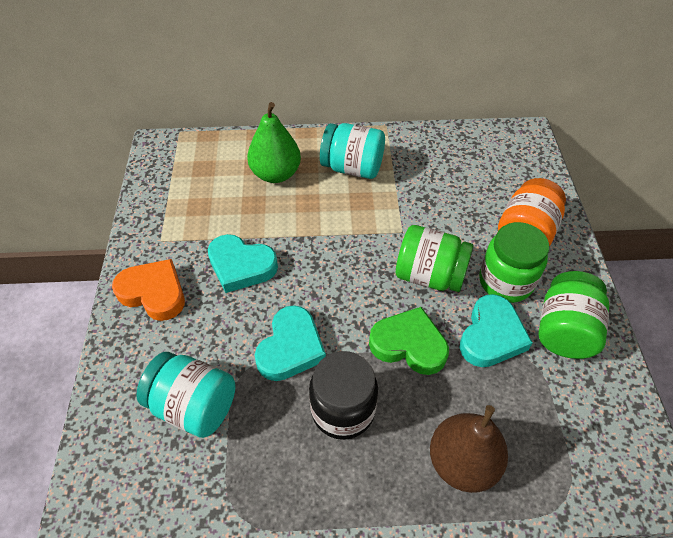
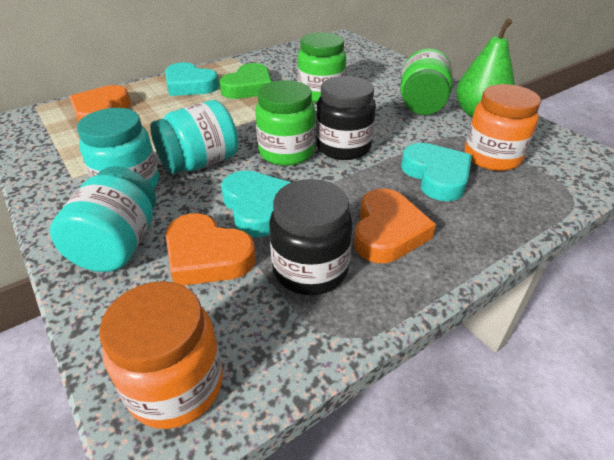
black jar: 1 -> 2
brown pear: 1 -> 0
orange heart: 1 -> 3
orange jar: 1 -> 2
turquoise jar: 2 -> 3

